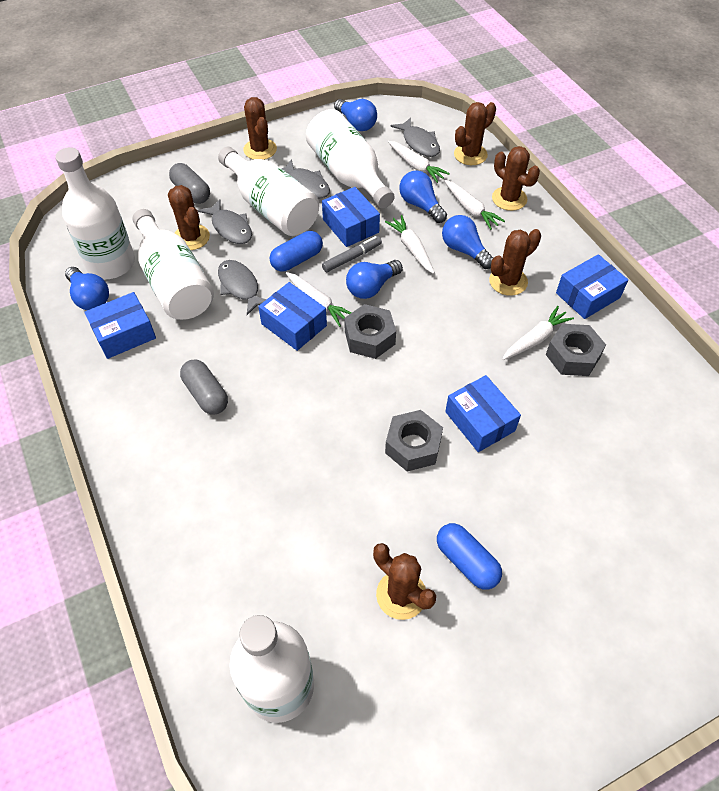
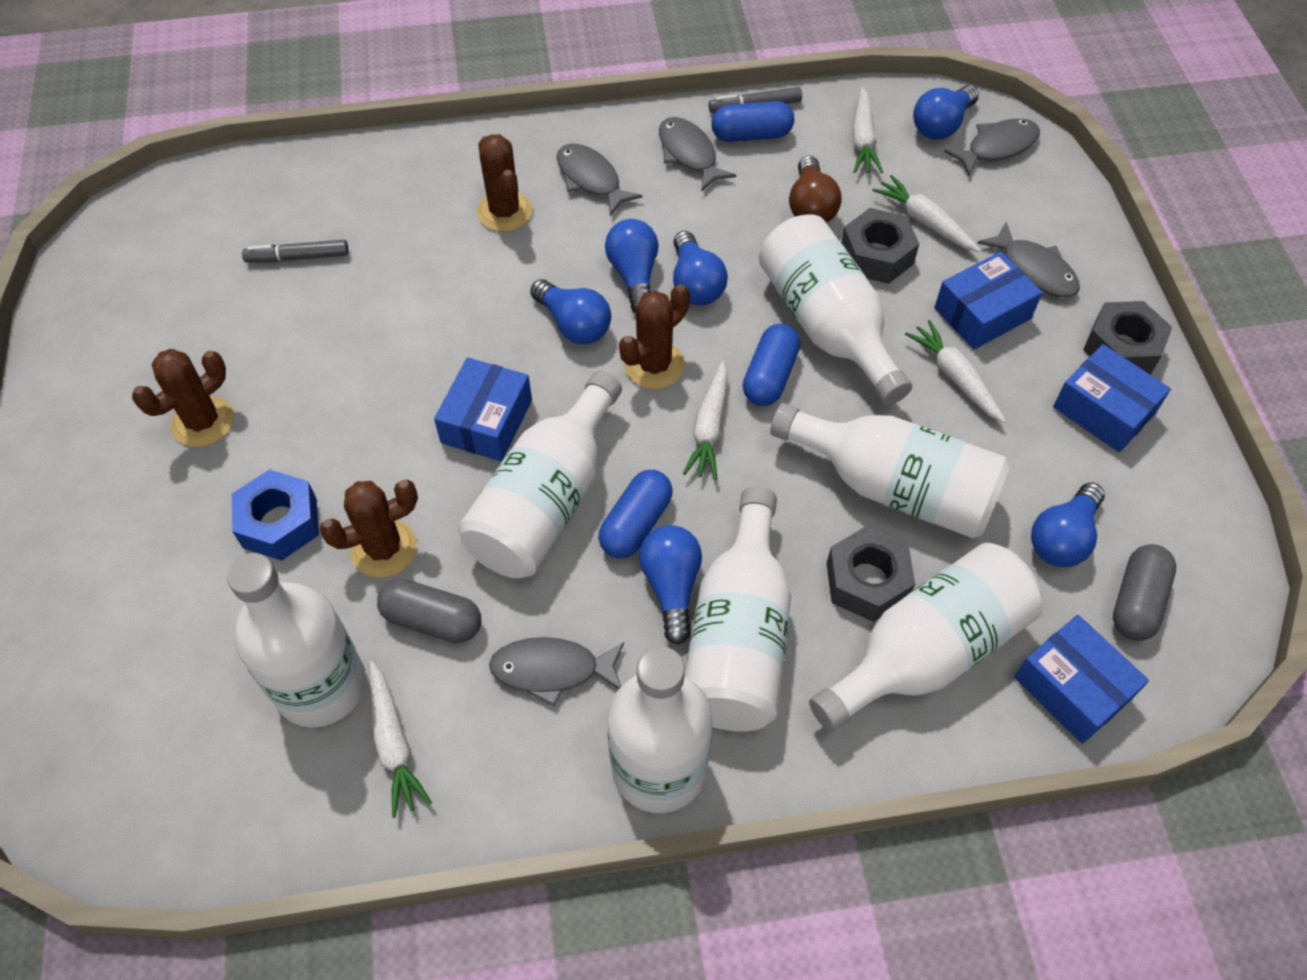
blue box: 5 -> 4
blue capsule: 2 -> 3
blue light bulb: 5 -> 6
blue nut: 0 -> 1
brown cactus: 6 -> 4
brown light bulb: 0 -> 1
grey fish: 4 -> 5
grey marker: 1 -> 2
white bottle: 5 -> 7

